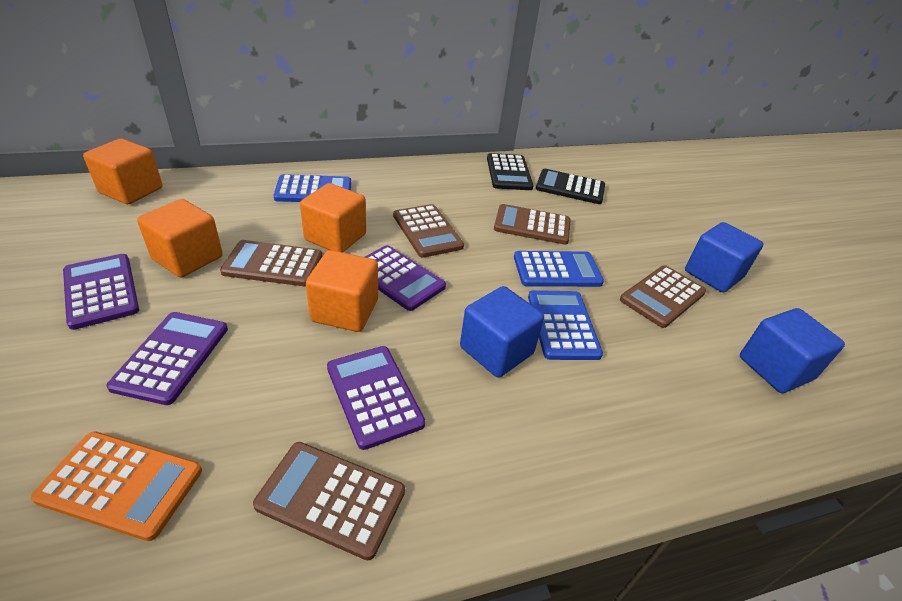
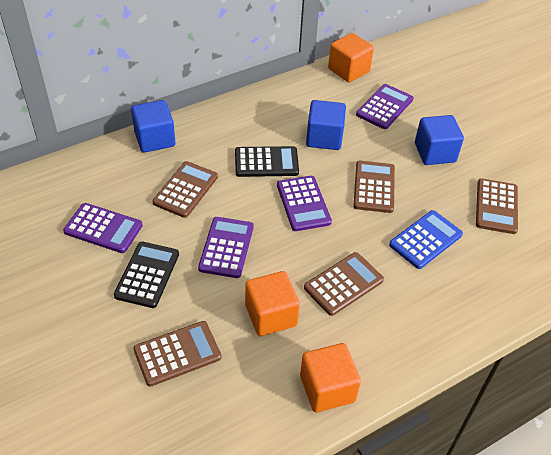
blue calculator: 3 -> 1
orange calculator: 1 -> 0
orange cube: 4 -> 3

